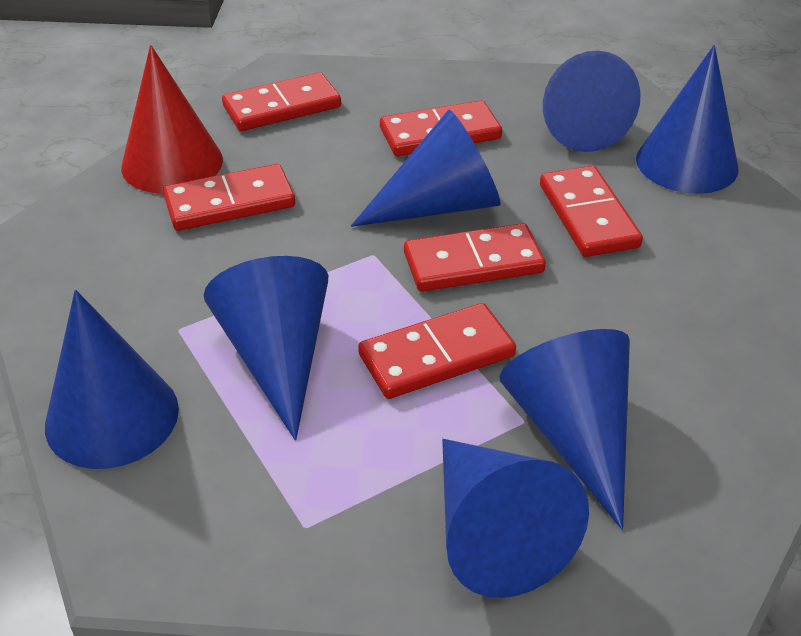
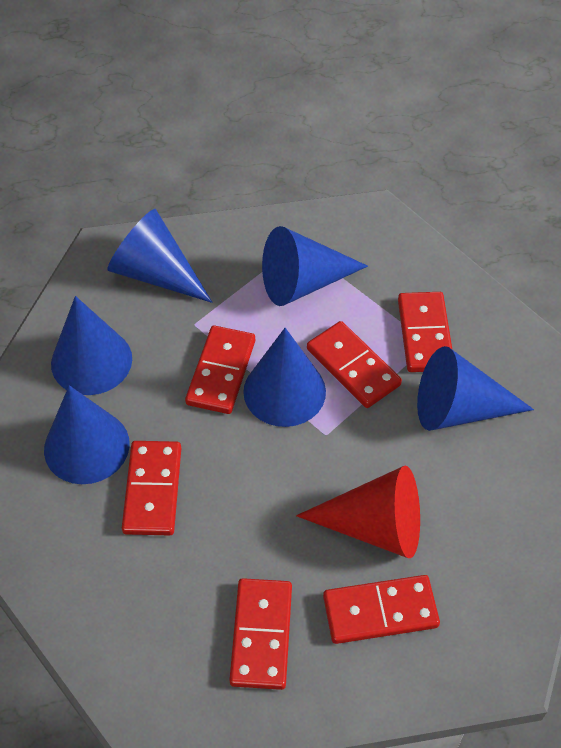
blue cone: 7 -> 6

